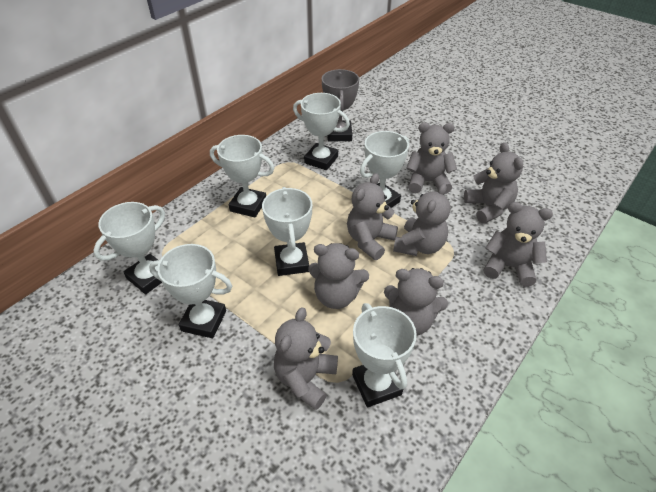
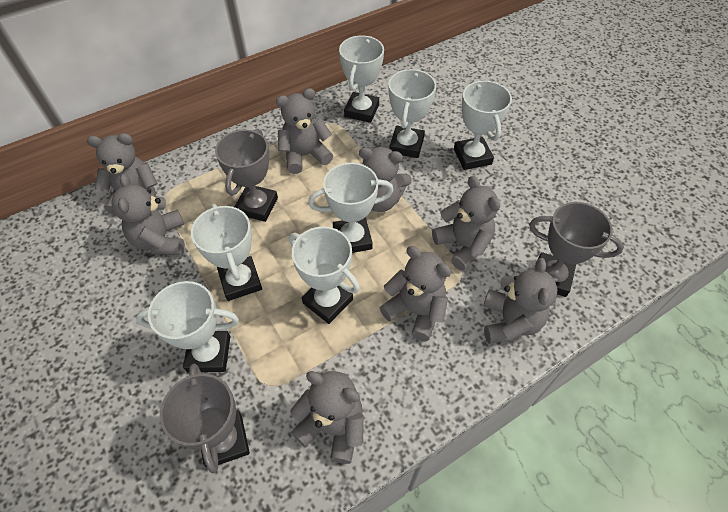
grey trophy: 1 -> 3

